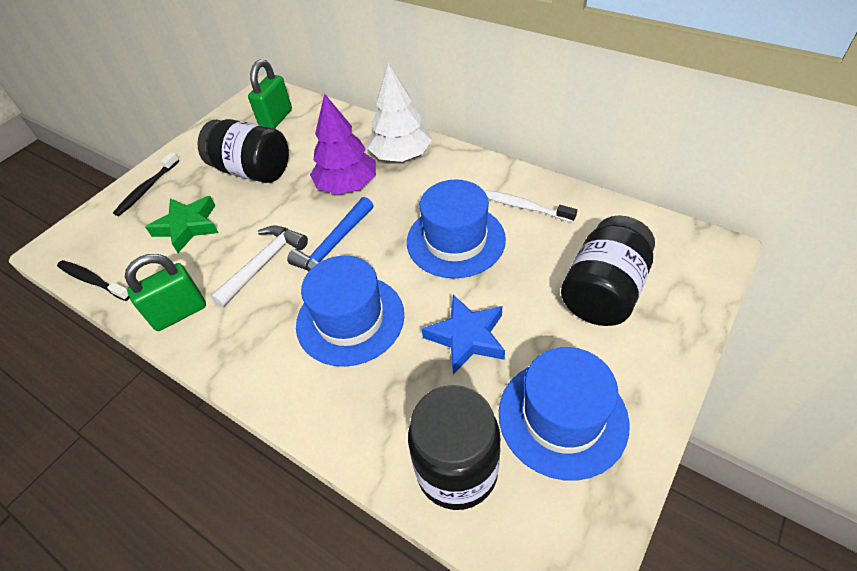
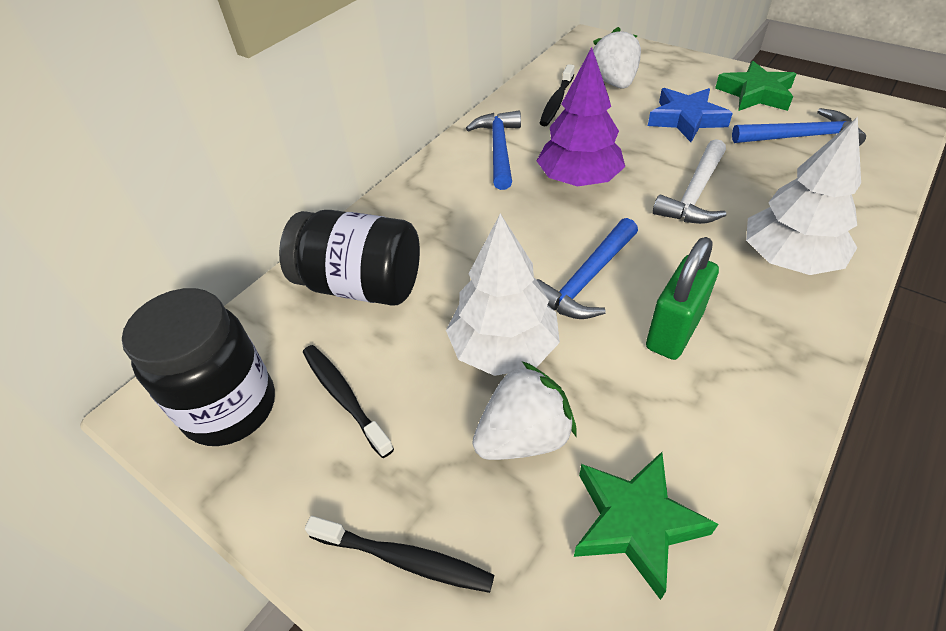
black jar: 3 -> 2
black toothbrush: 2 -> 3
blue hammer: 1 -> 3
blue hat: 3 -> 0
green padlock: 2 -> 1
green star: 1 -> 2
white strawberry: 0 -> 2
white toothbrush: 1 -> 0
white tree: 1 -> 2

